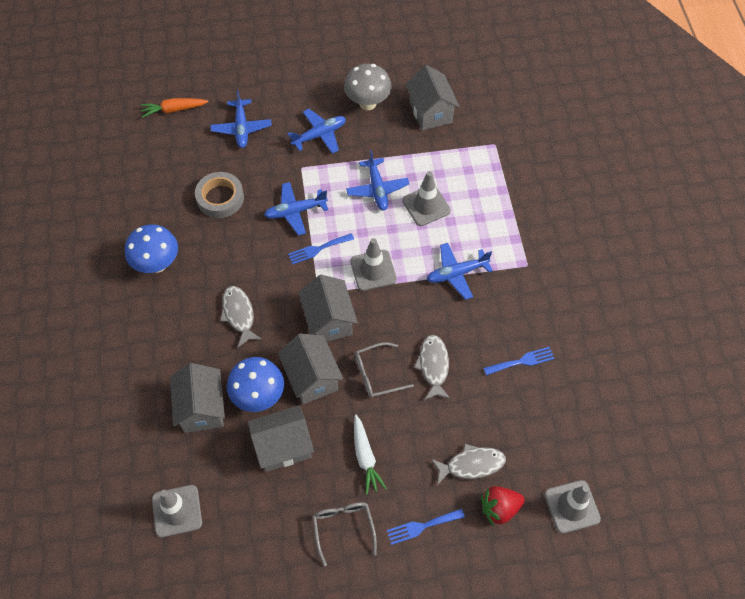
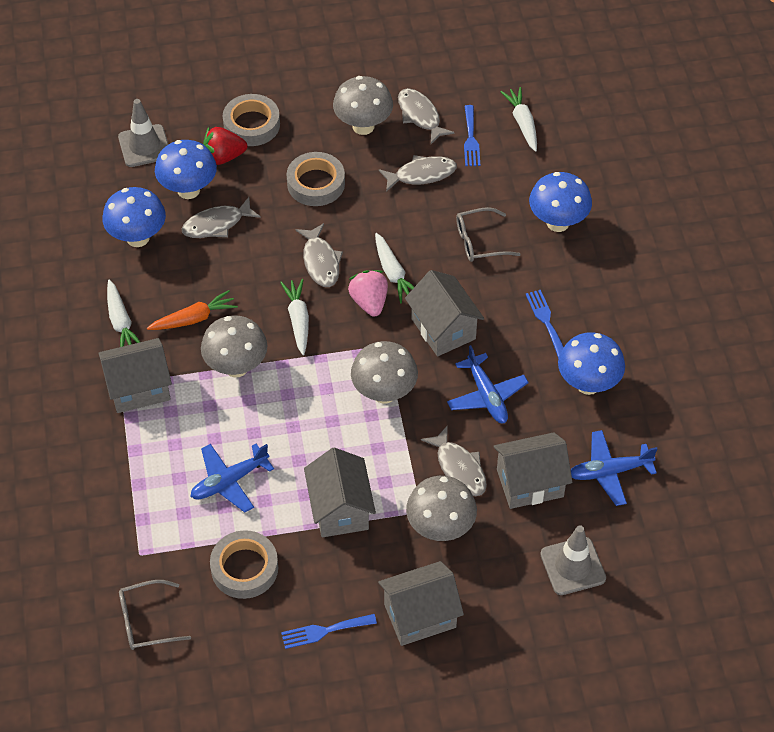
blue mushroom: 2 -> 4
blue plane: 5 -> 3
grey fish: 3 -> 5
grey mushroom: 1 -> 4
grey tape: 1 -> 3
grey traffic cone: 4 -> 2
pink strawberry: 0 -> 1
white carrot: 1 -> 4

